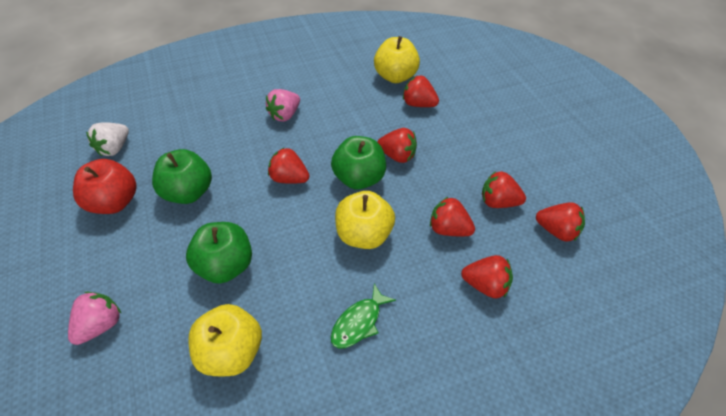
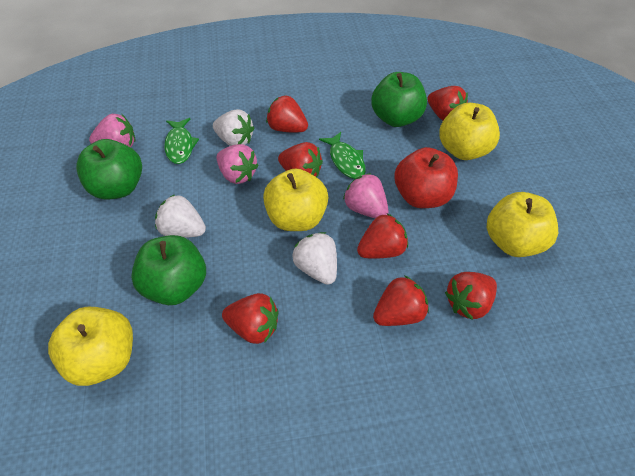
green fish: 1 -> 2
pink strawberry: 2 -> 3
white strawberry: 1 -> 3
yellow apple: 3 -> 4

